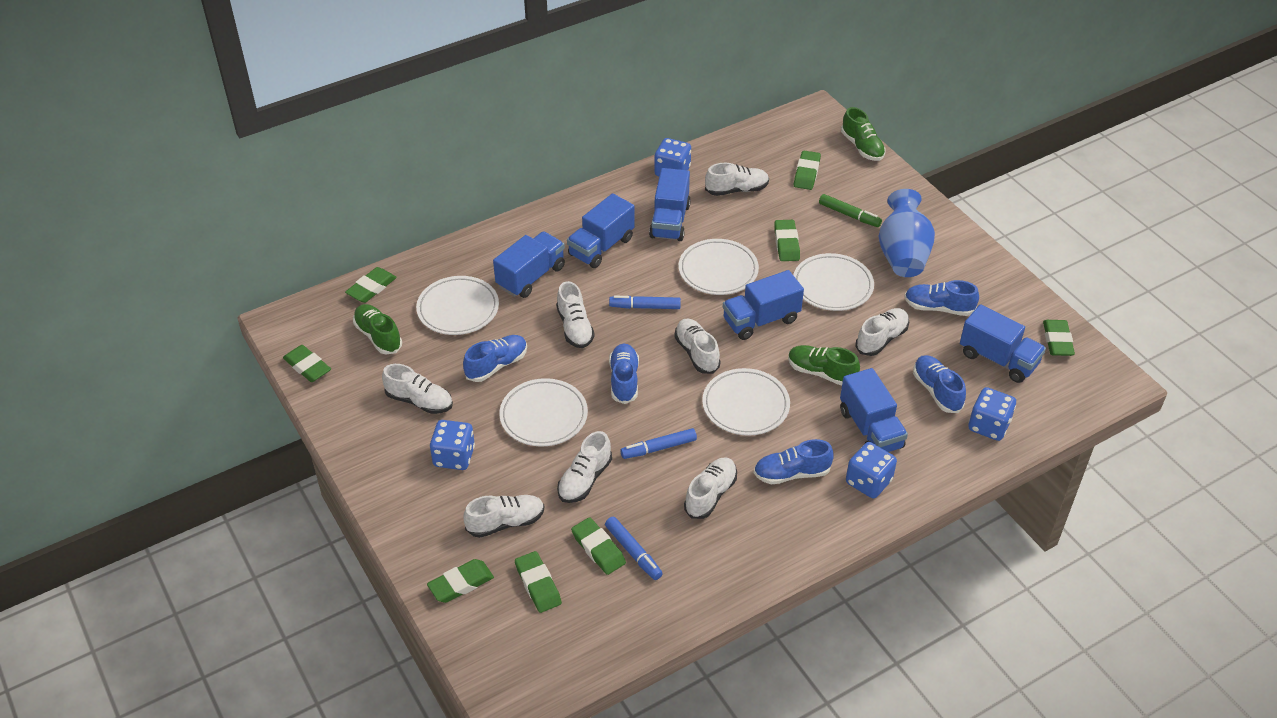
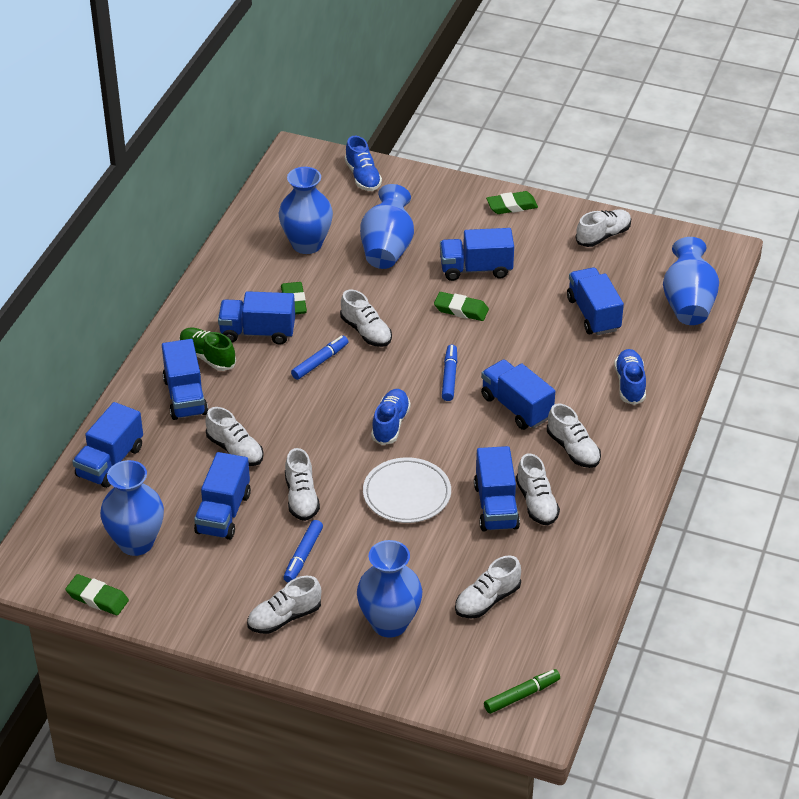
blue dice: 4 -> 0
blue shoe: 5 -> 3
blue truck: 6 -> 8
blue vase: 1 -> 5
green eraser: 8 -> 4
green shoe: 3 -> 1
white plate: 5 -> 1

